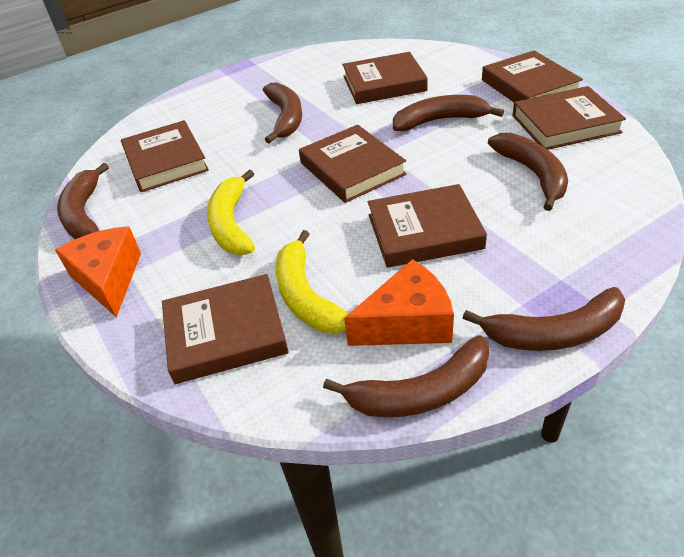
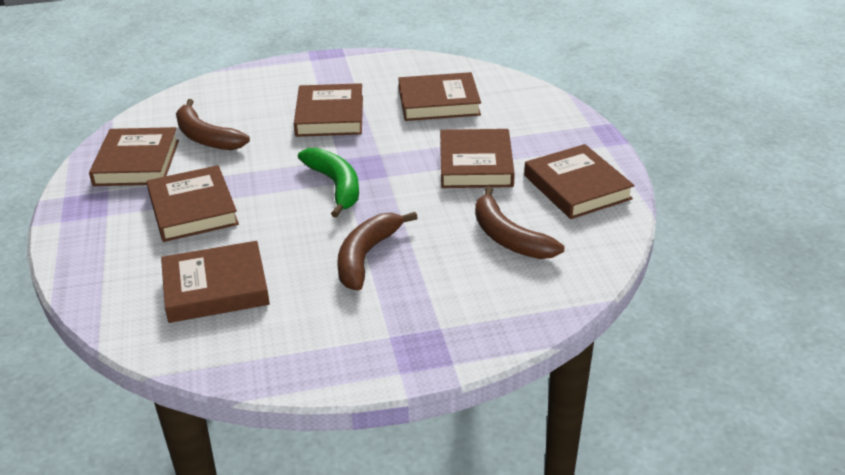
brown banana: 6 -> 3
green banana: 0 -> 1
orange cheese: 2 -> 0
yellow banana: 2 -> 0

